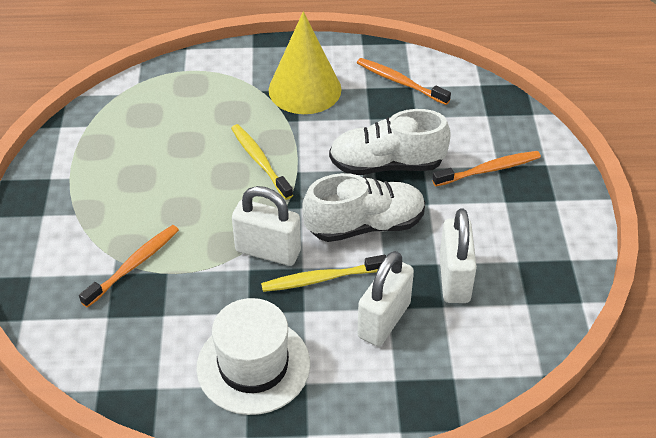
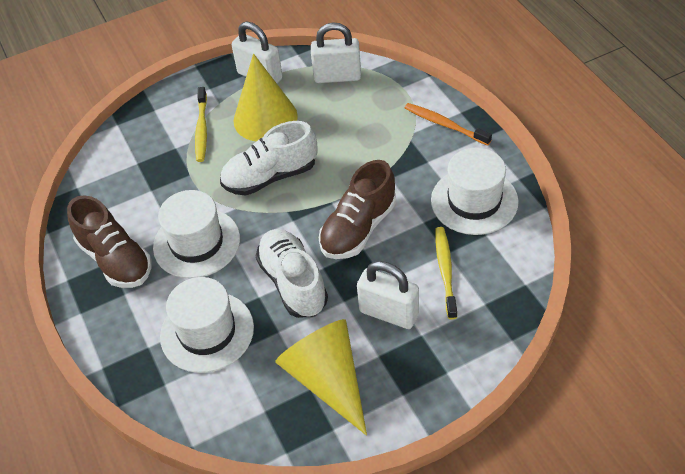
brown shoe: 0 -> 2
orange toothbrush: 3 -> 1
white hat: 1 -> 3
yellow cone: 1 -> 2

